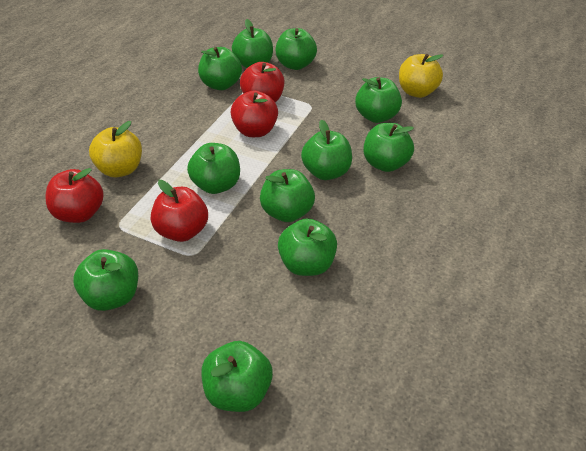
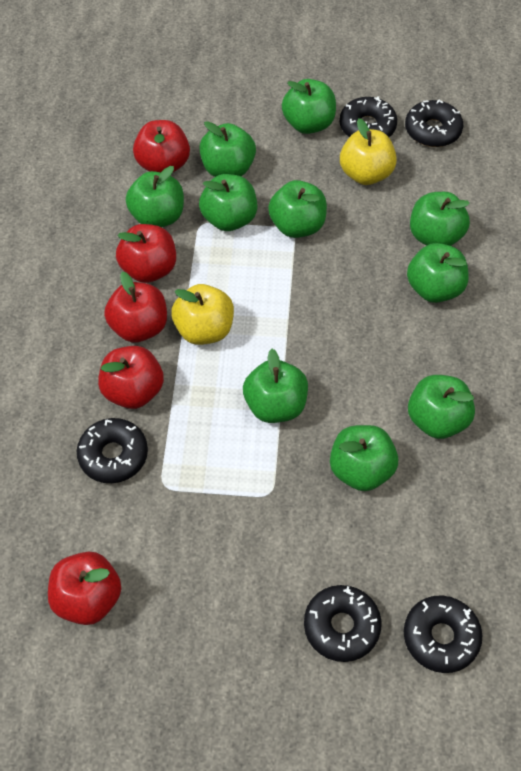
black donut: 0 -> 5
green apple: 11 -> 10
red apple: 4 -> 5

